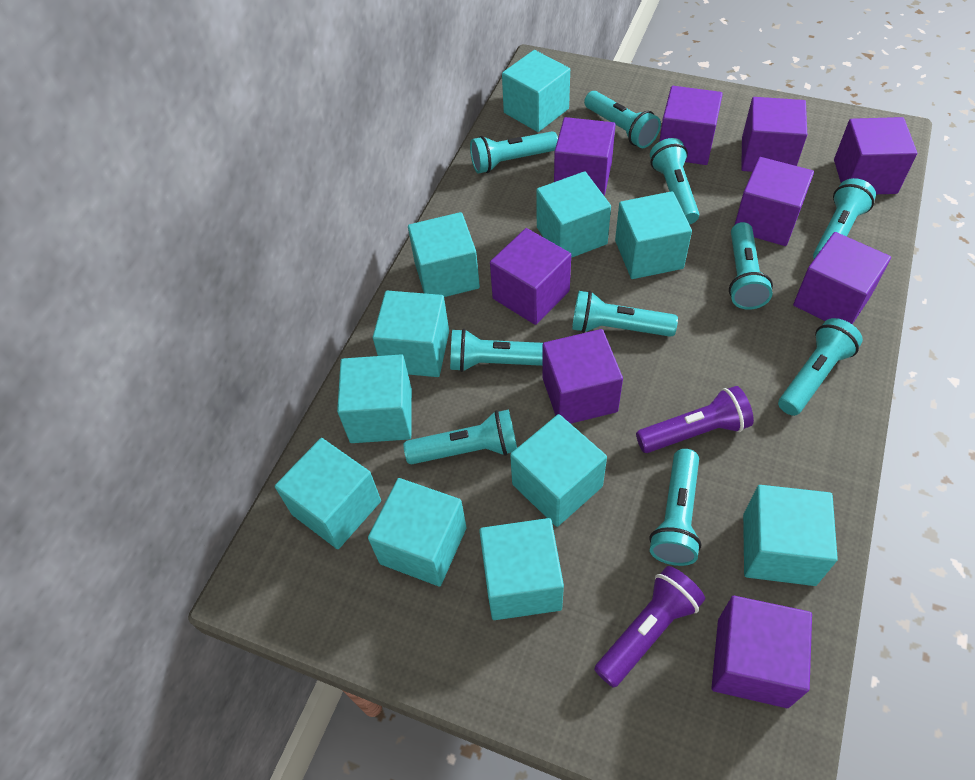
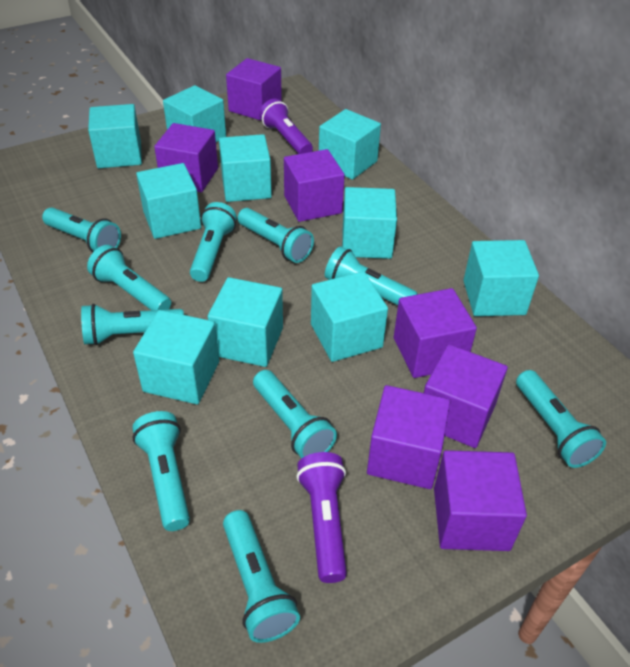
purple cube: 9 -> 7
turquoise cube: 11 -> 10

